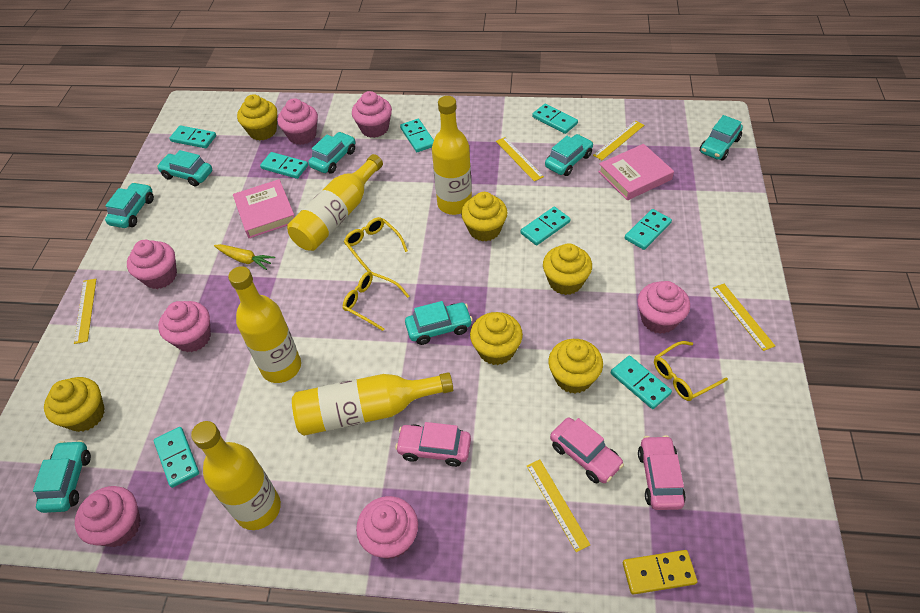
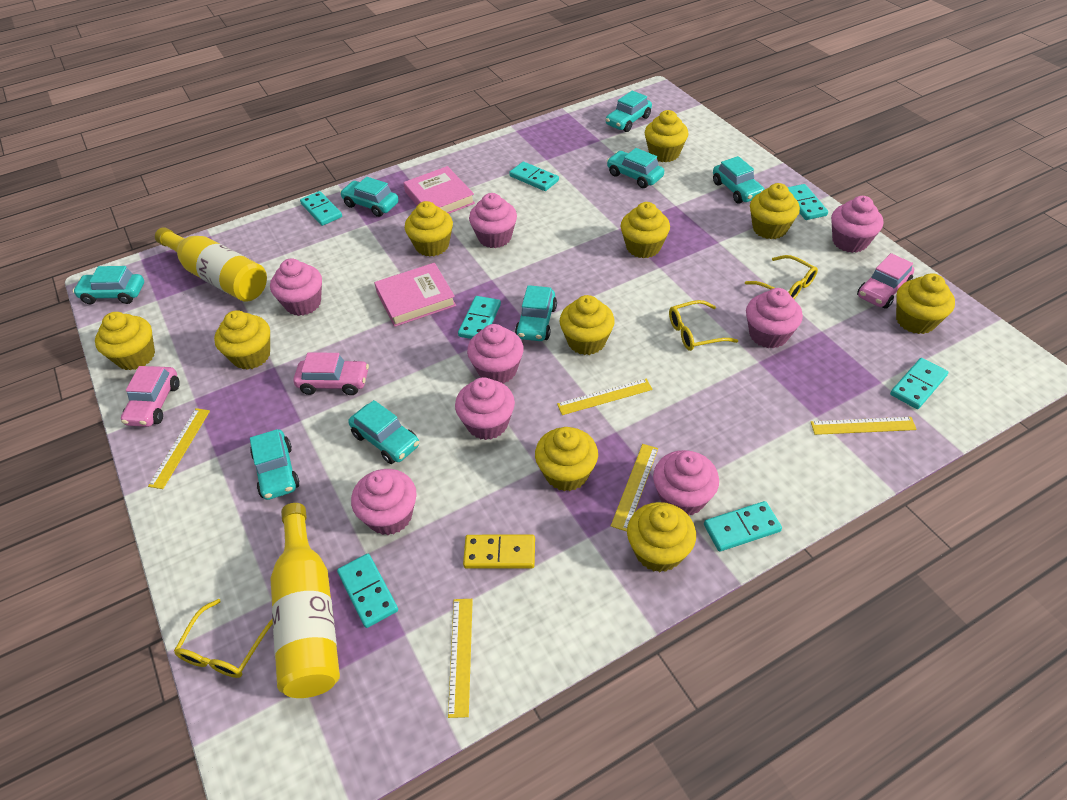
pink cupcake: 7 -> 8
turquoise car: 7 -> 8
turquoise domino: 8 -> 7
yellow bottle: 5 -> 2
yellow carrot: 1 -> 0
yellow cupcake: 6 -> 10

